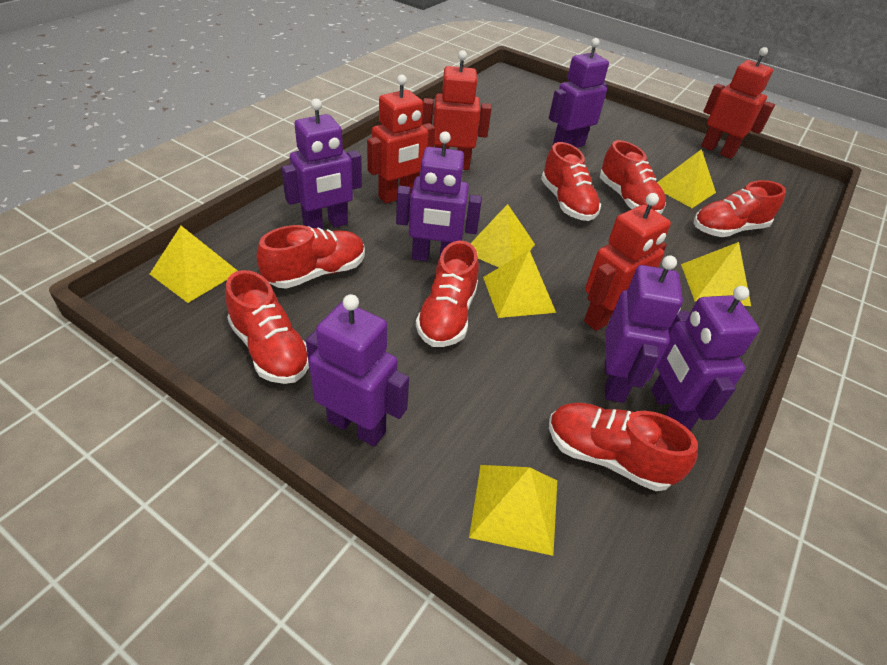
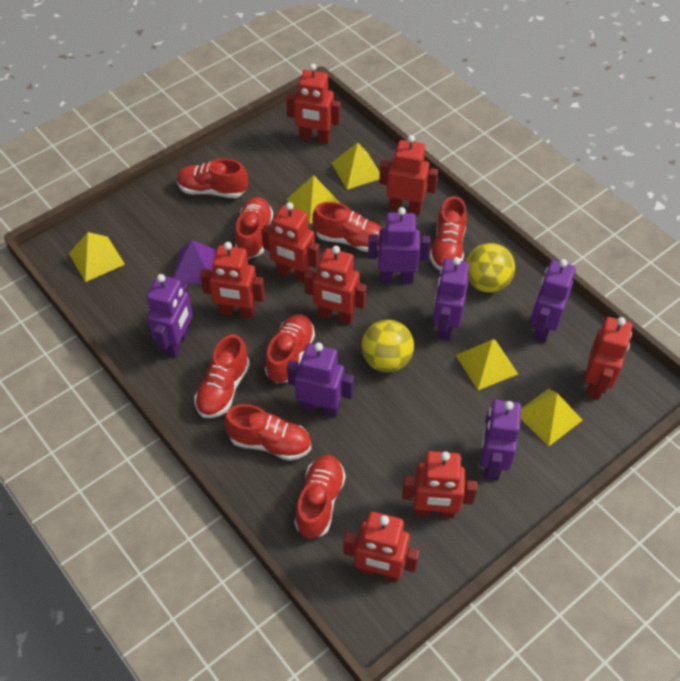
purple pyramid: 0 -> 1
red robot: 4 -> 8
red shoe: 7 -> 8
yellow ball: 0 -> 2
yellow pyramid: 6 -> 5

